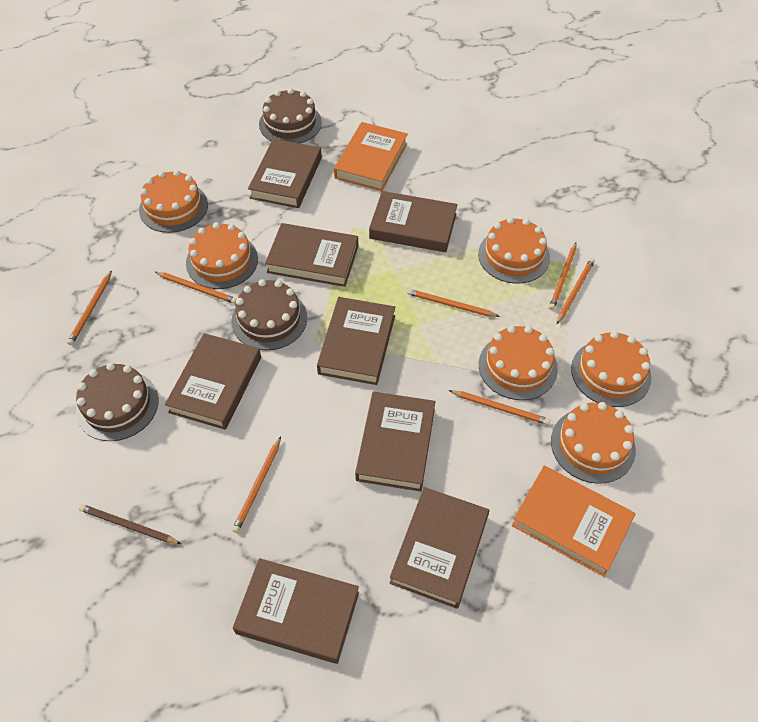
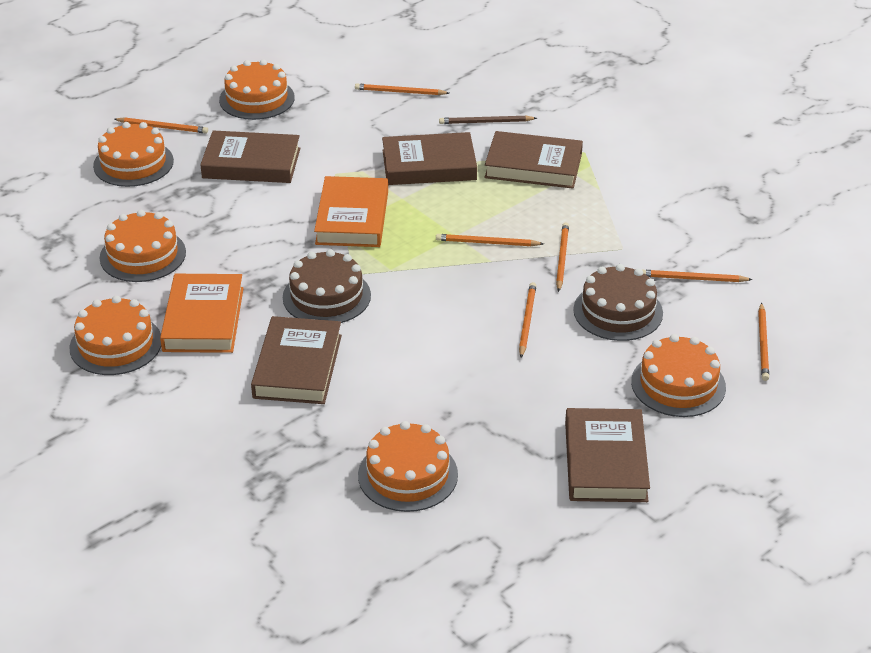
brown book: 8 -> 5
brown cake: 3 -> 2

